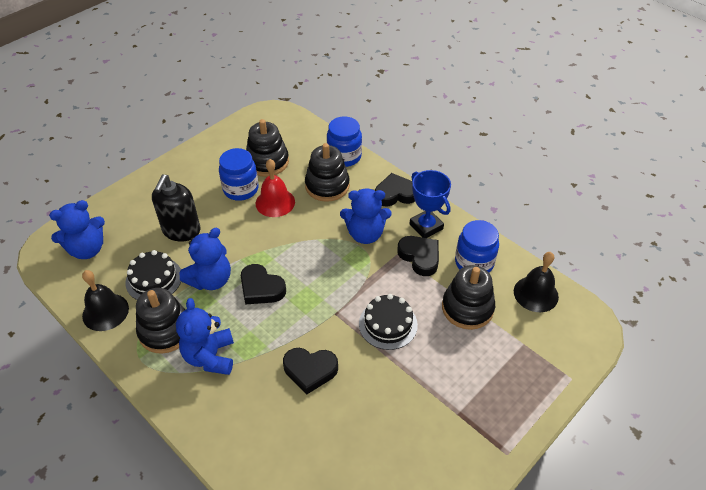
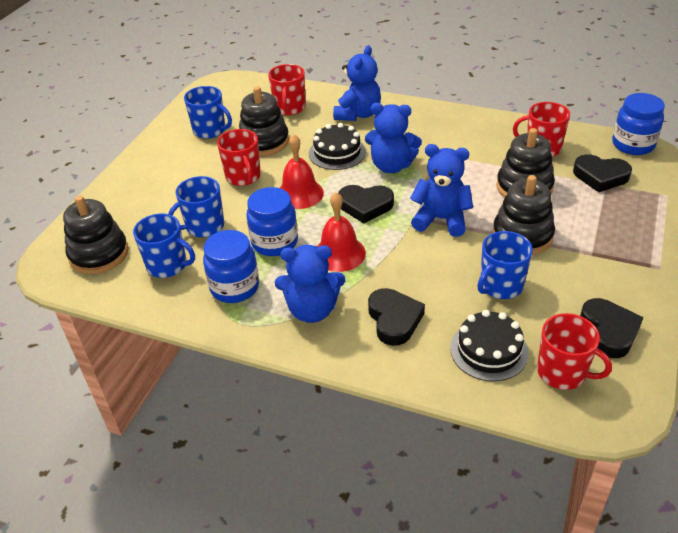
black bell: 2 -> 0
black soap dispenser: 1 -> 0
blue mug: 0 -> 4
blue trophy: 1 -> 0
red bell: 1 -> 2
red mug: 0 -> 4

